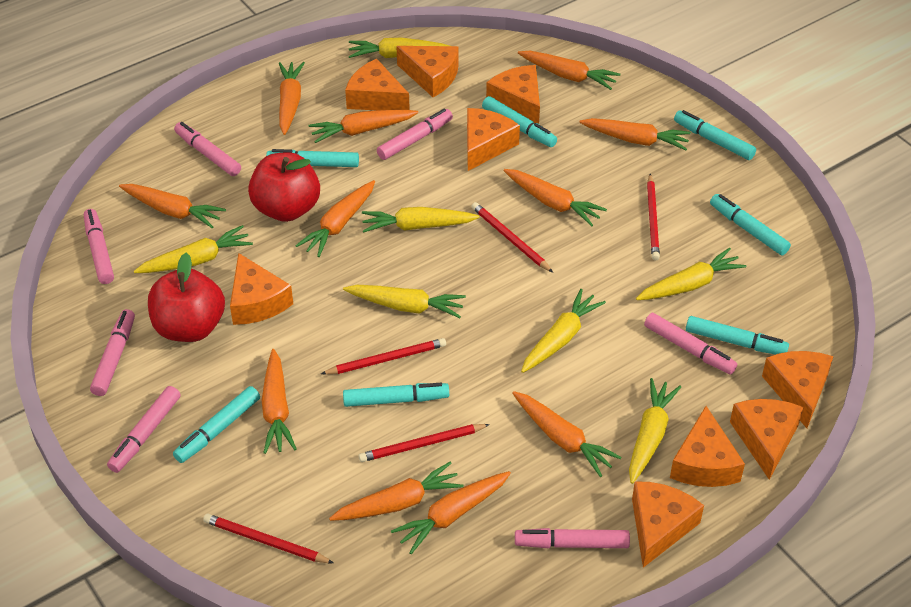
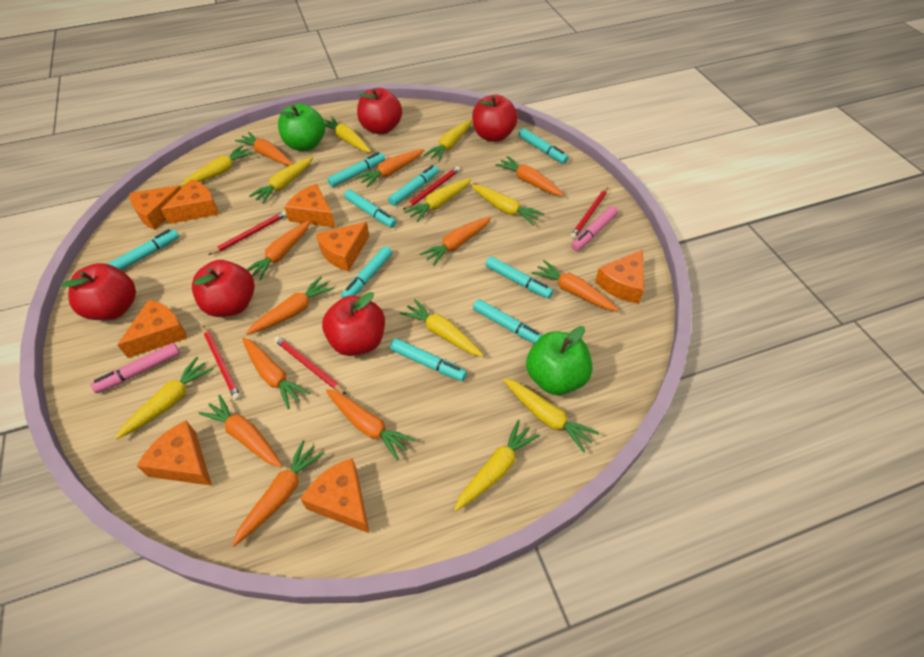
green apple: 0 -> 2
orange cheese: 9 -> 8
pink marker: 7 -> 2
red apple: 2 -> 5
turquoise marker: 7 -> 9
yellow carrot: 7 -> 10

